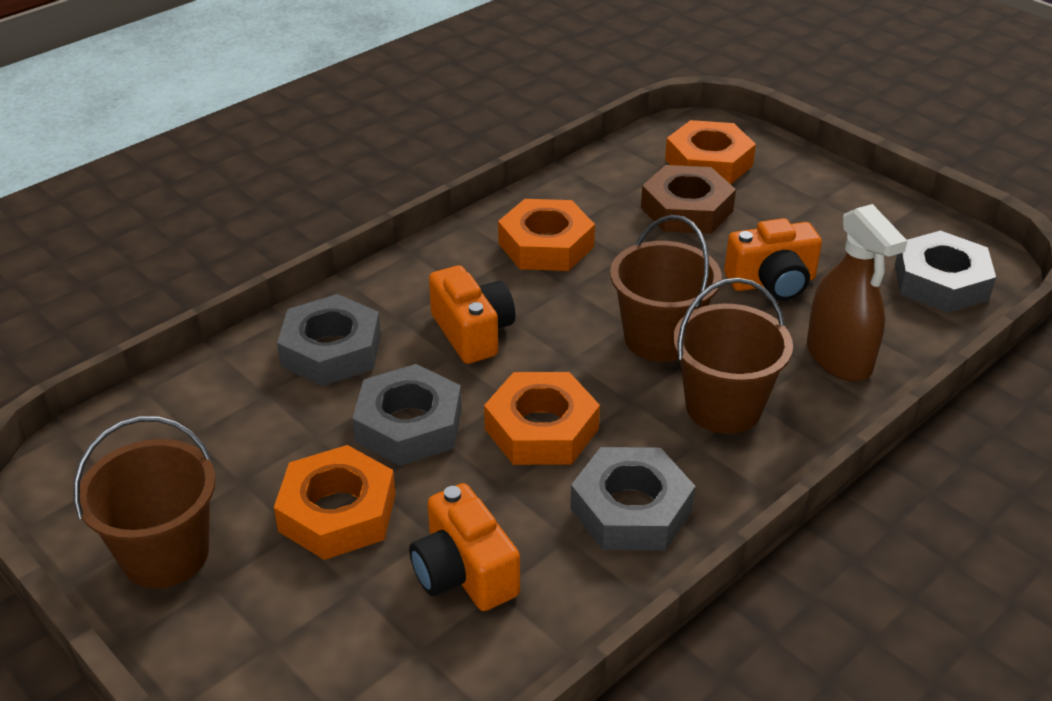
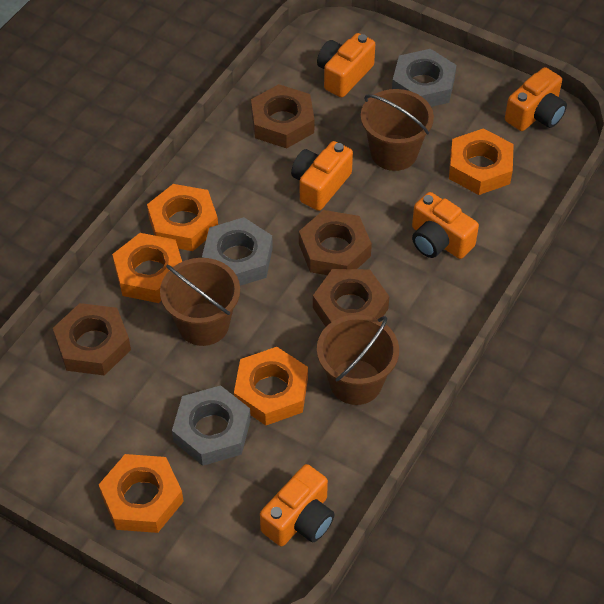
brown nut: 1 -> 4
brown spray bottle: 1 -> 0
grey nut: 4 -> 3
orange camera: 3 -> 5
orange nut: 4 -> 5

